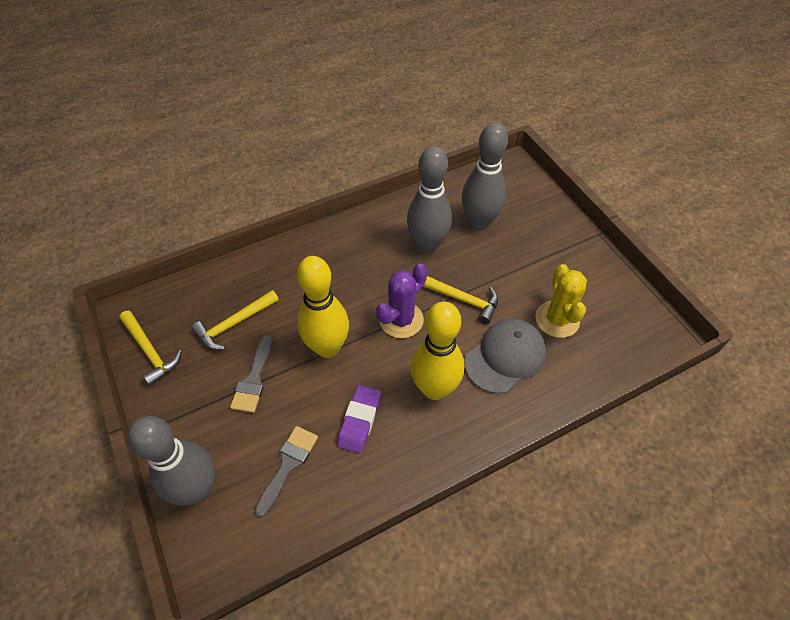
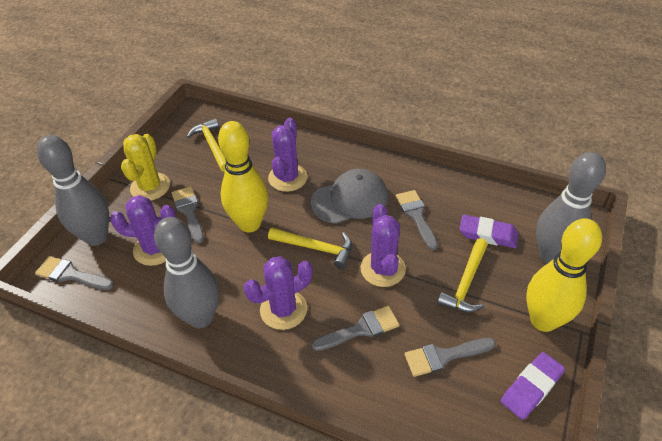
grey brush: 2 -> 5
purple cactus: 1 -> 4
purple eraser: 1 -> 2

